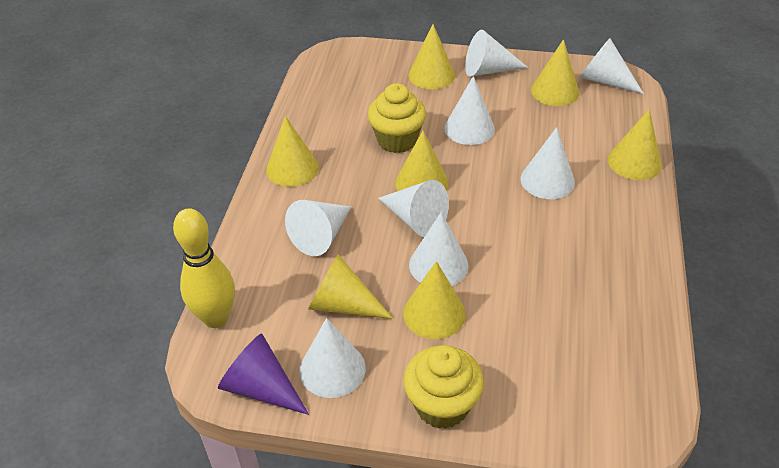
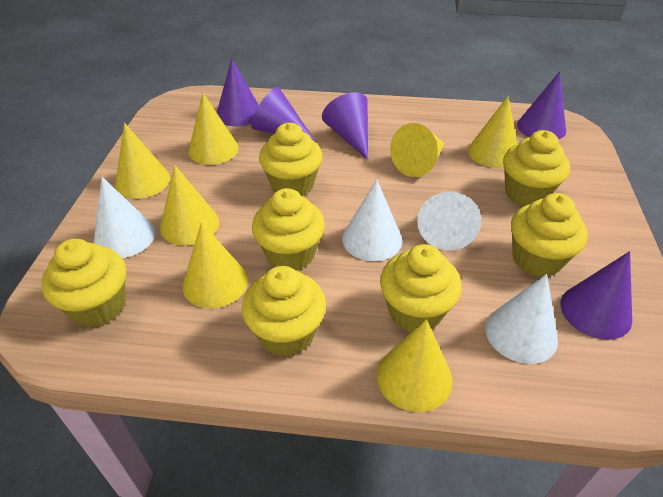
purple cone: 1 -> 5
white cone: 8 -> 4
yellow bowling pin: 1 -> 0
yellow cupcake: 2 -> 7

